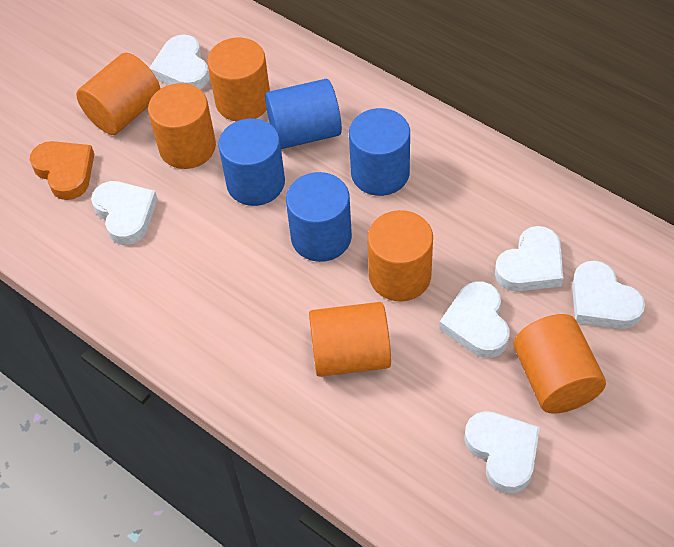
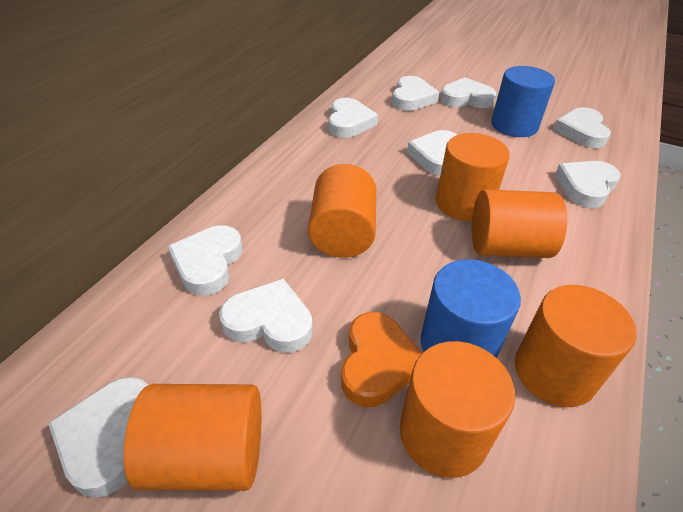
blue cylinder: 4 -> 2
white heart: 6 -> 9

